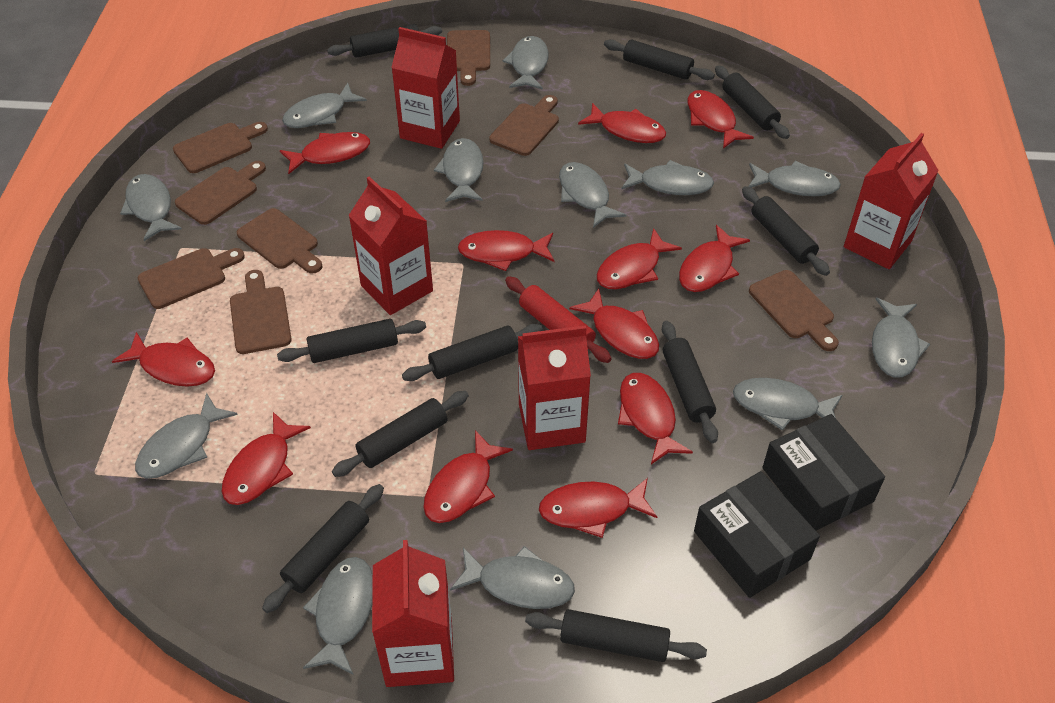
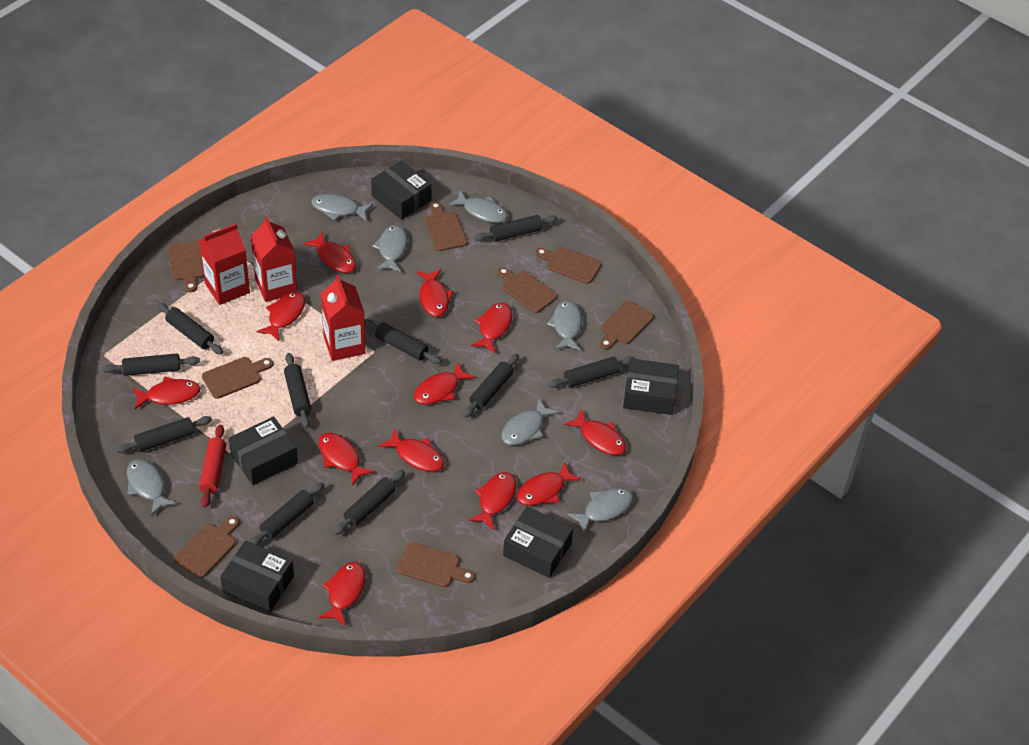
black box: 2 -> 5
grey fish: 12 -> 7
red carton: 5 -> 3

